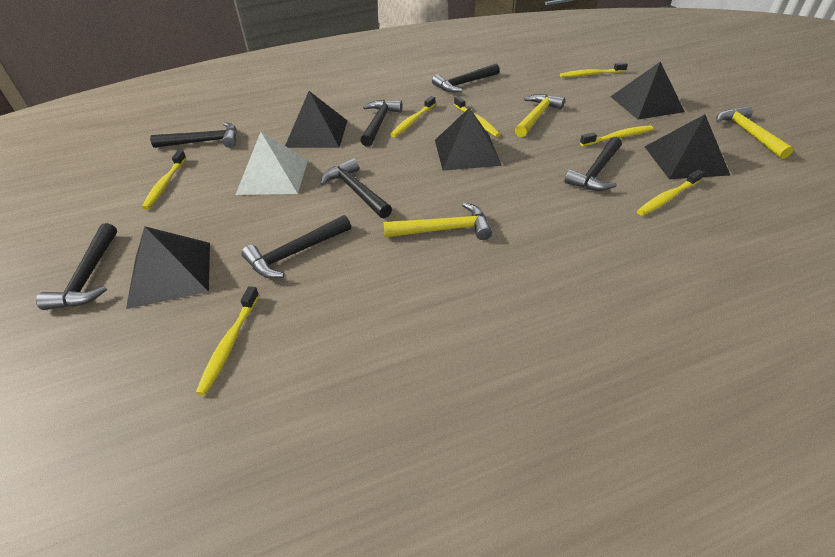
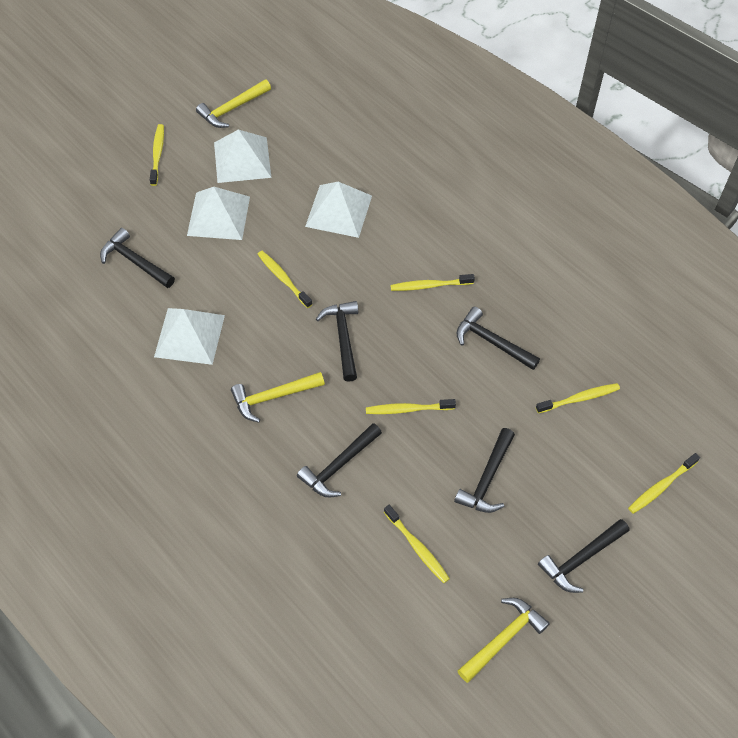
black hammer: 7 -> 6
black pyramid: 5 -> 0
white pyramid: 1 -> 4

